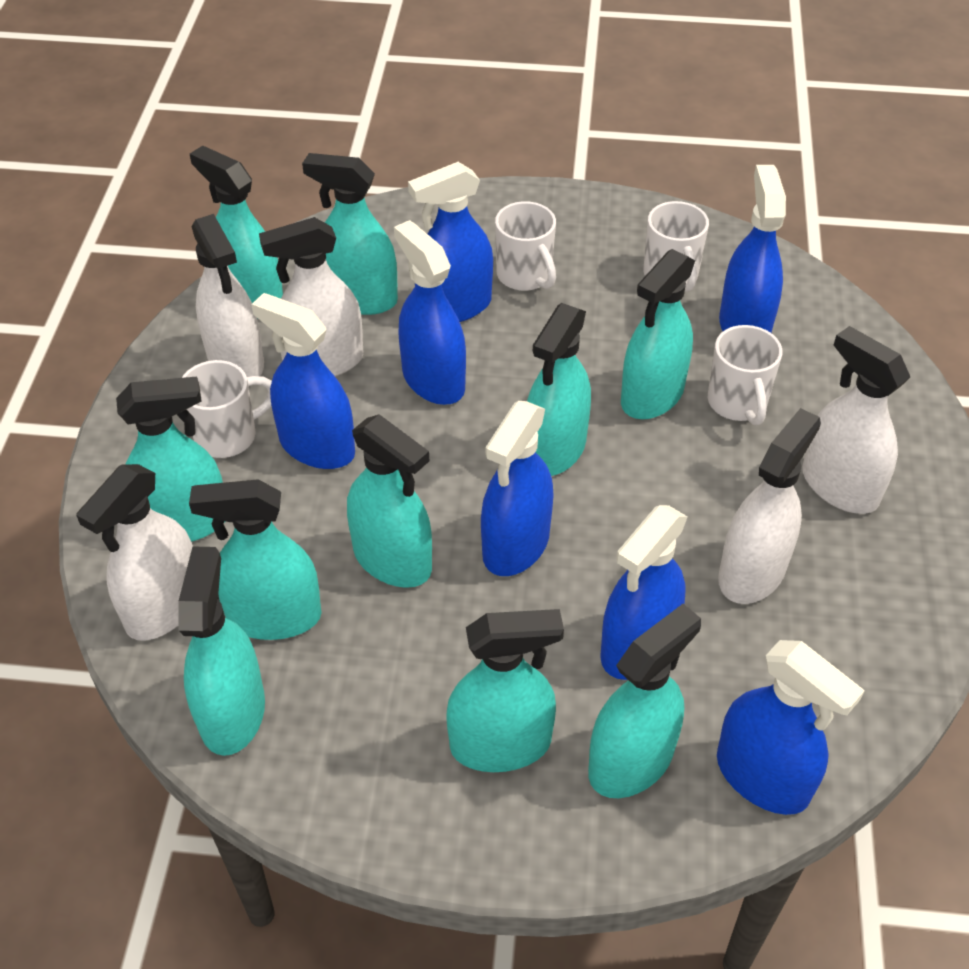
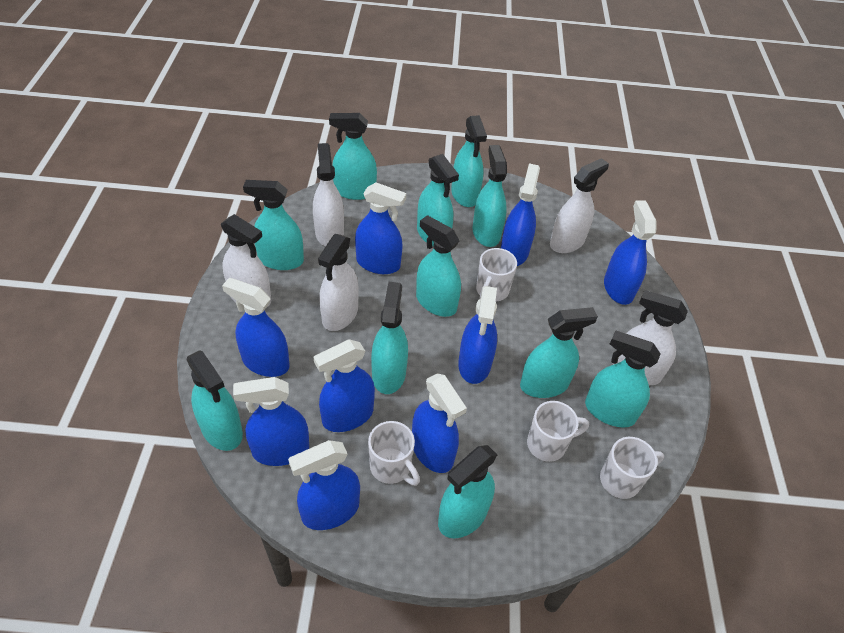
blue spray bottle: 7 -> 9
turquoise spray bottle: 10 -> 11

